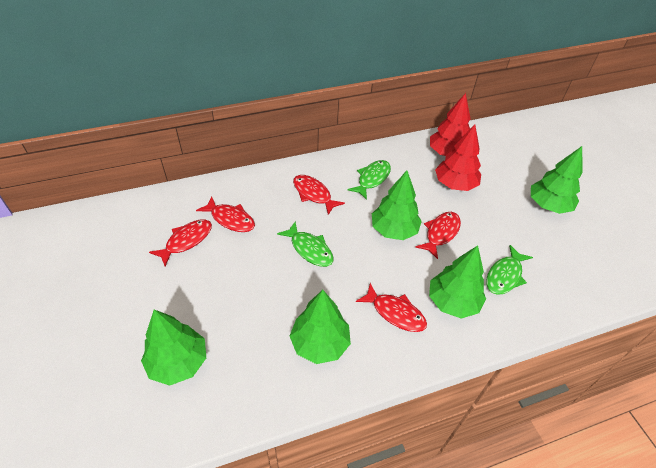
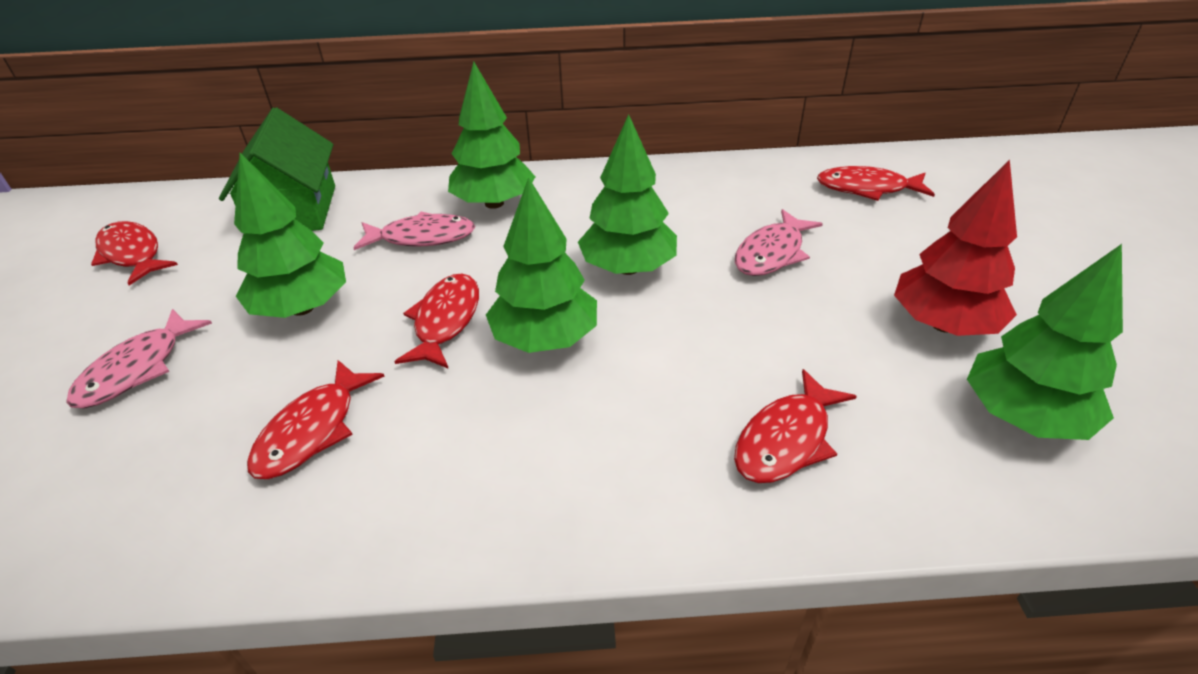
green fish: 3 -> 0
green house: 0 -> 1
pink fish: 0 -> 3
red tree: 2 -> 1

